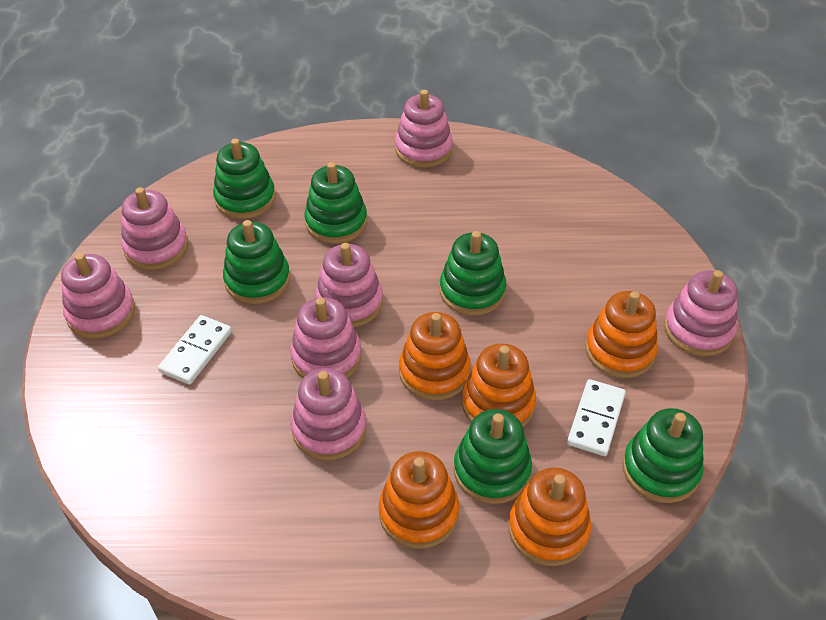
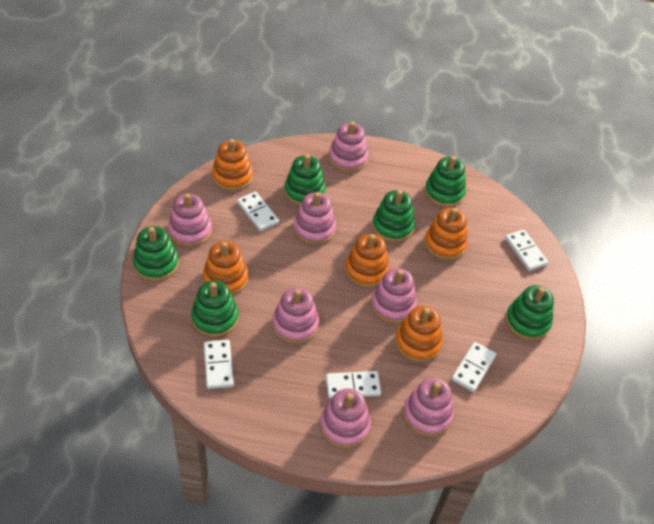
white domino: 2 -> 5

